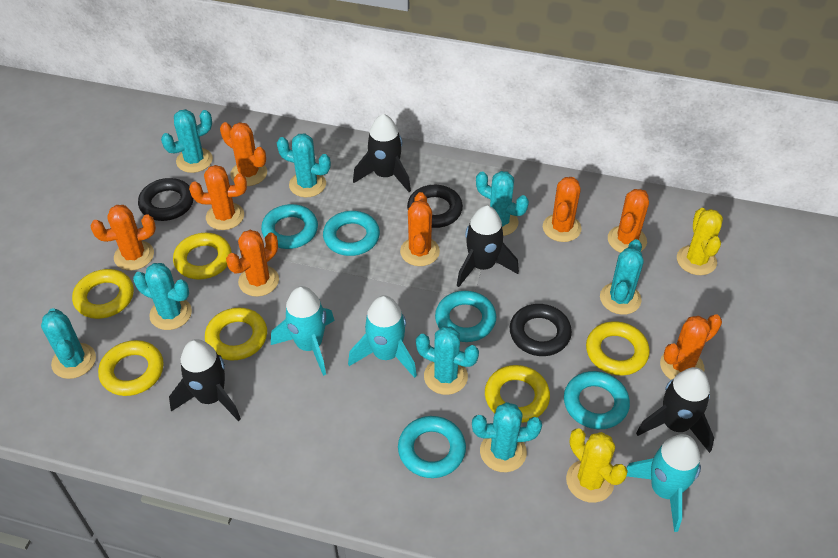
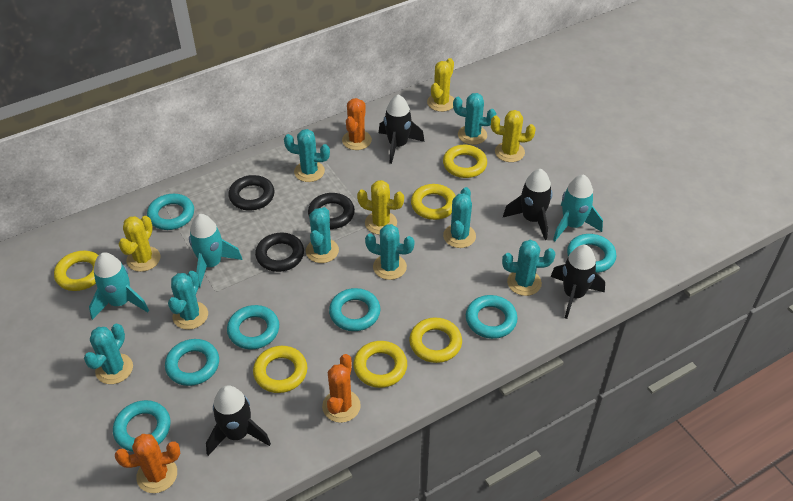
orange cactus: 8 -> 3
turquoise ring: 5 -> 7
yellow cactus: 2 -> 4

